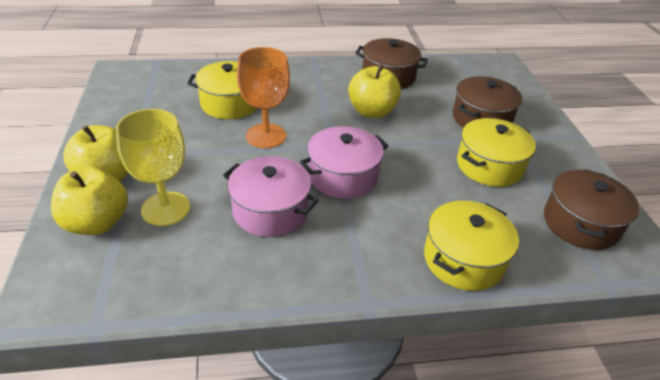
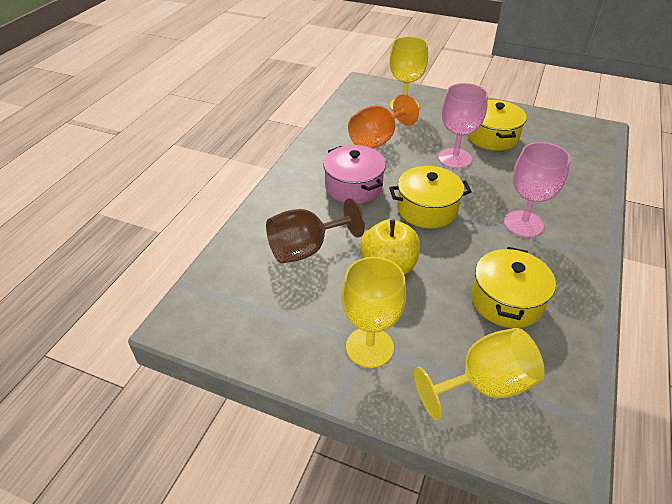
brown goblet: 0 -> 1
brown pot: 3 -> 0
pink goblet: 0 -> 2
pink pot: 2 -> 1
yellow apple: 3 -> 1
yellow goblet: 1 -> 3

